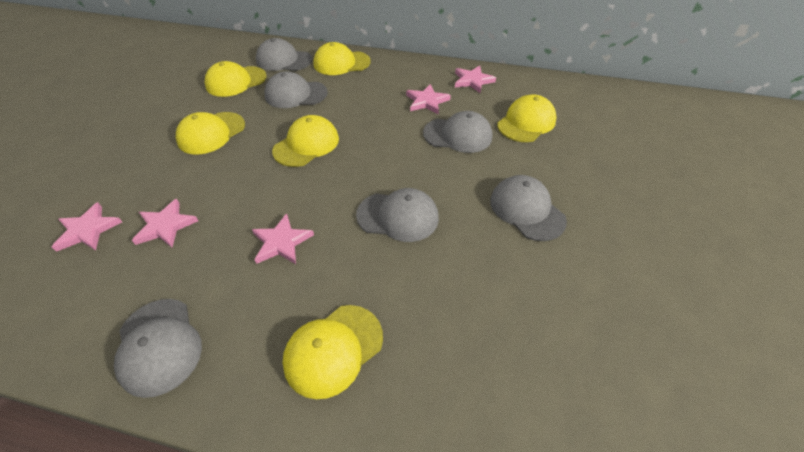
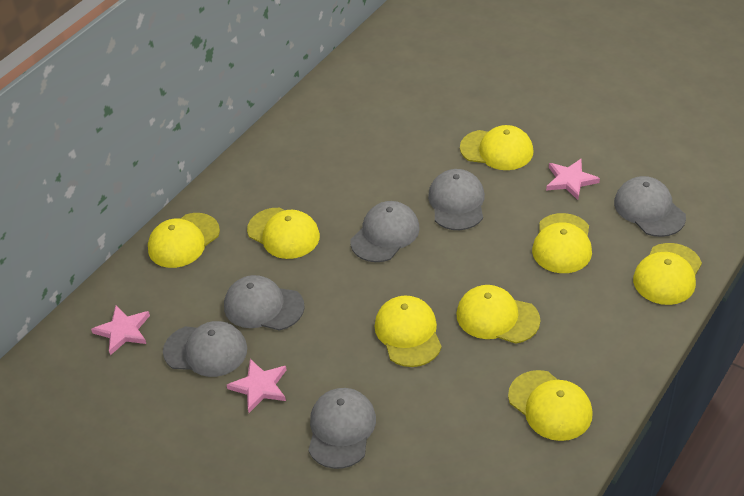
pink star: 5 -> 3
yellow cap: 6 -> 8

